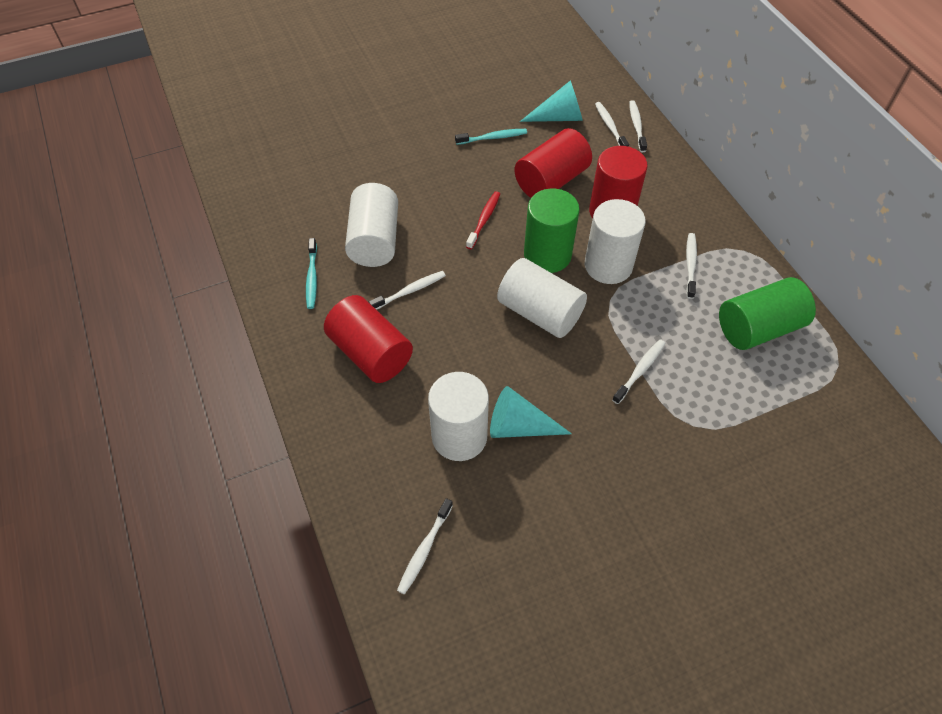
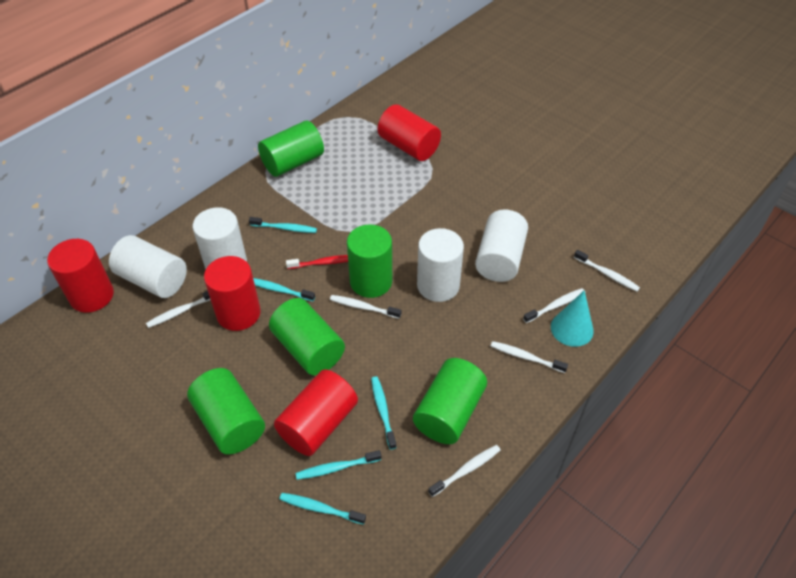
green cylinder: 2 -> 5
red cylinder: 3 -> 4
turquoise cone: 2 -> 1
turquoise toothbrush: 2 -> 5

